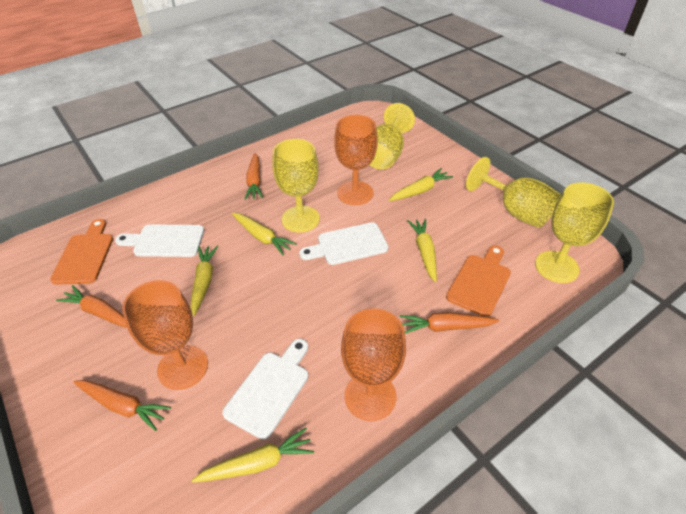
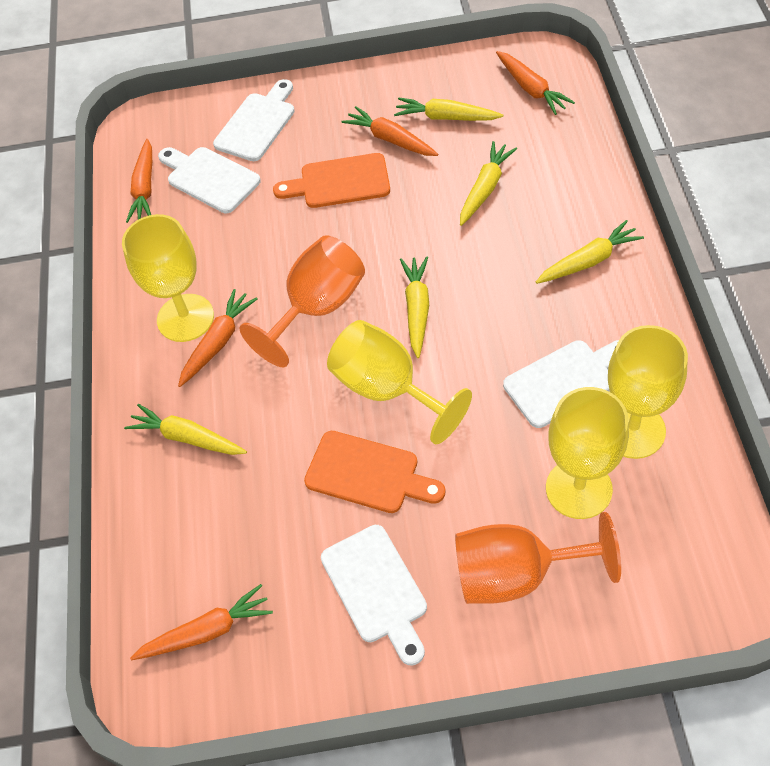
orange carrot: 4 -> 5
orange goblet: 3 -> 2
white cutting board: 3 -> 4

